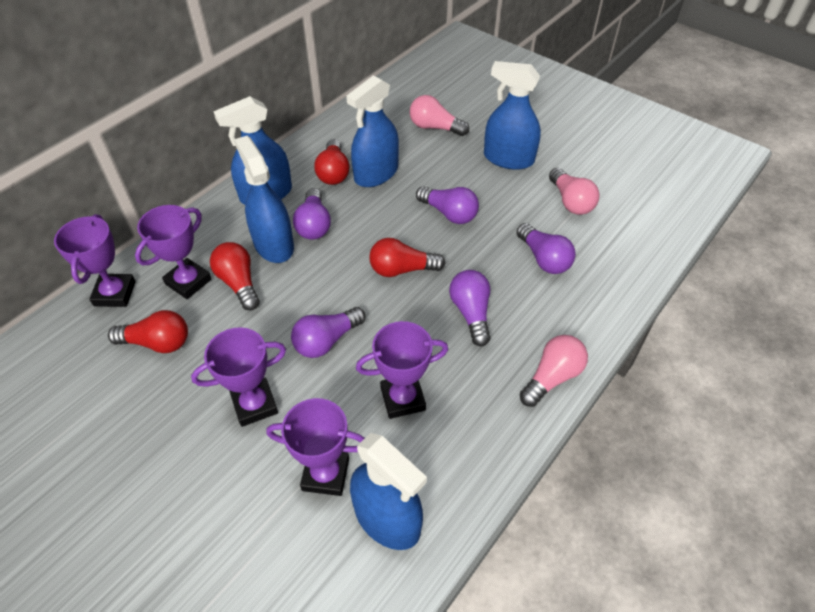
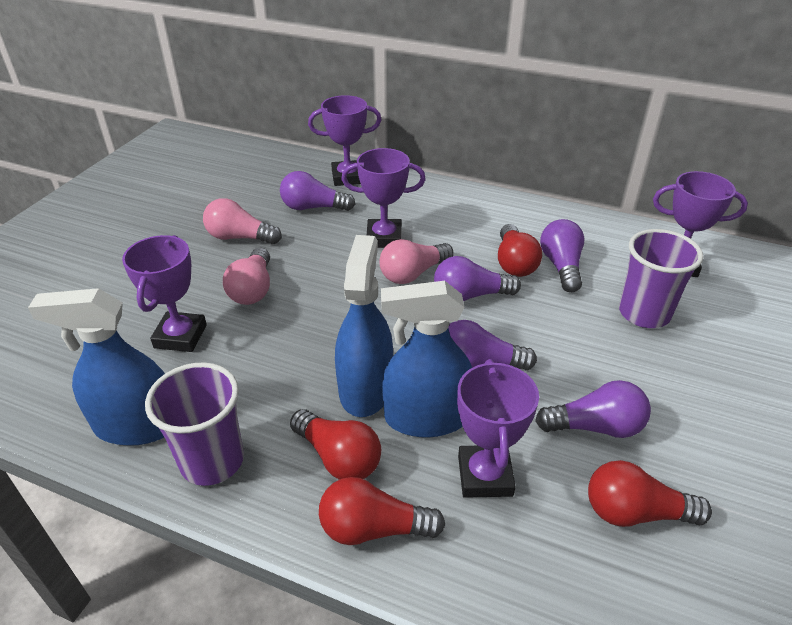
blue spray bottle: 5 -> 3
purple cup: 0 -> 2

